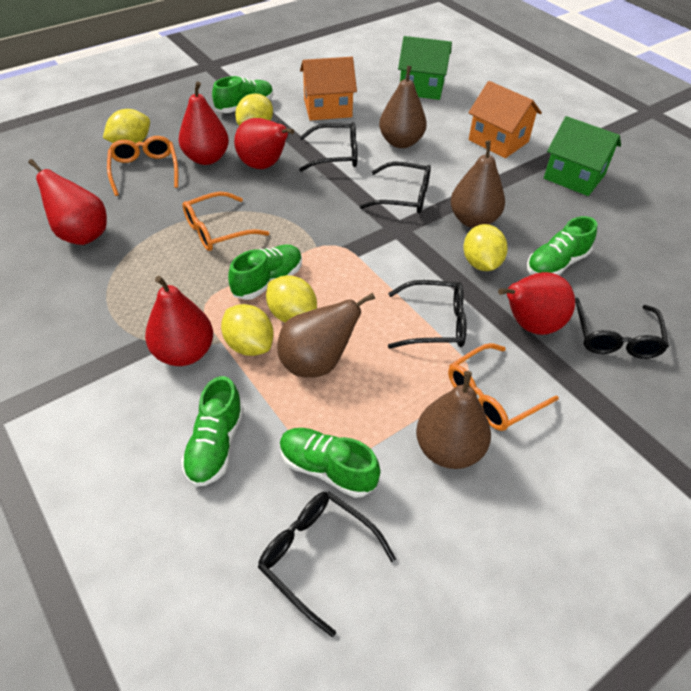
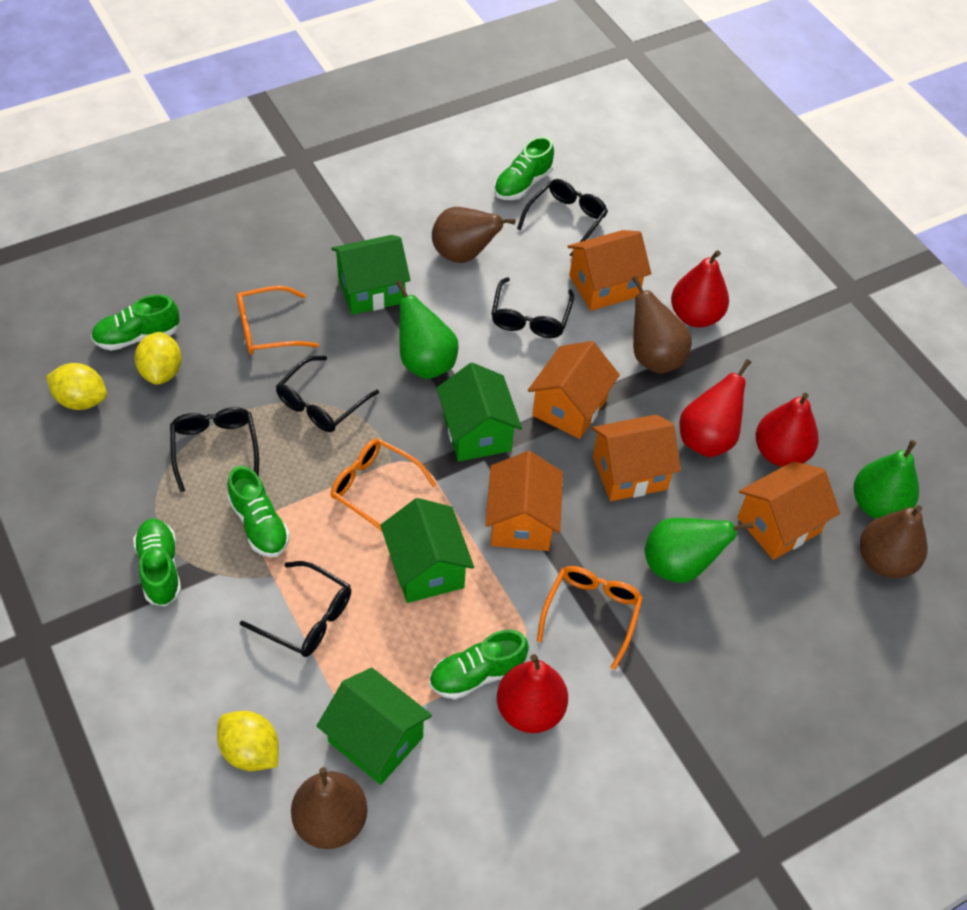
green house: 2 -> 4
green pear: 0 -> 3
orange house: 2 -> 5
red pear: 5 -> 4
yellow lemon: 5 -> 3

